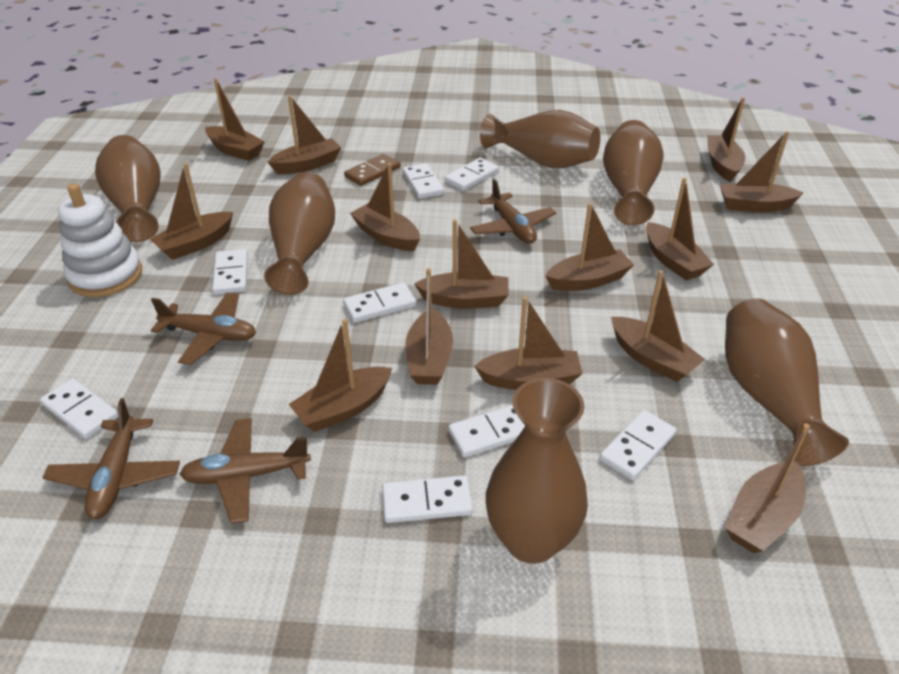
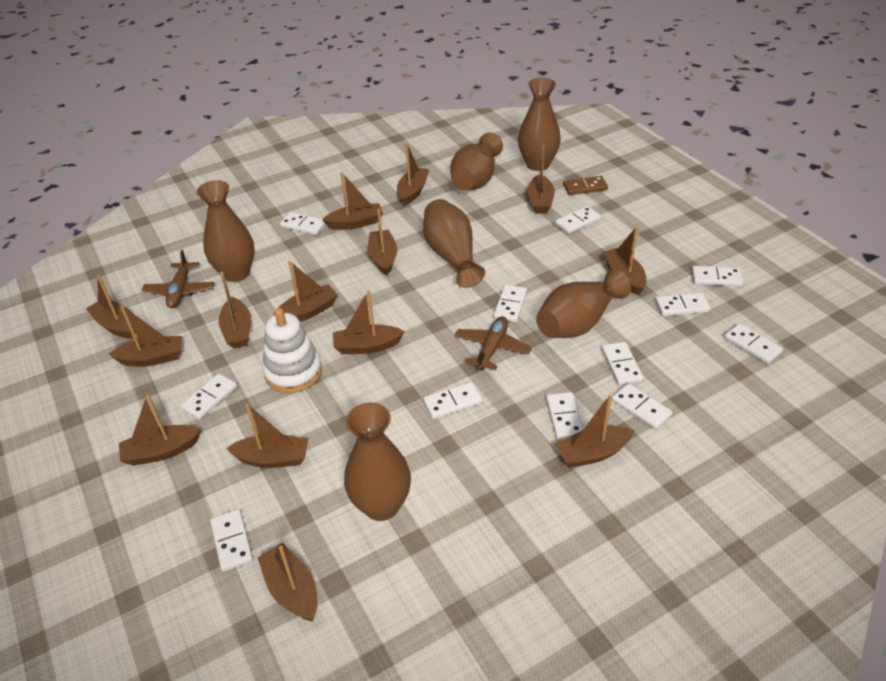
brown plane: 4 -> 2
white domino: 8 -> 12

